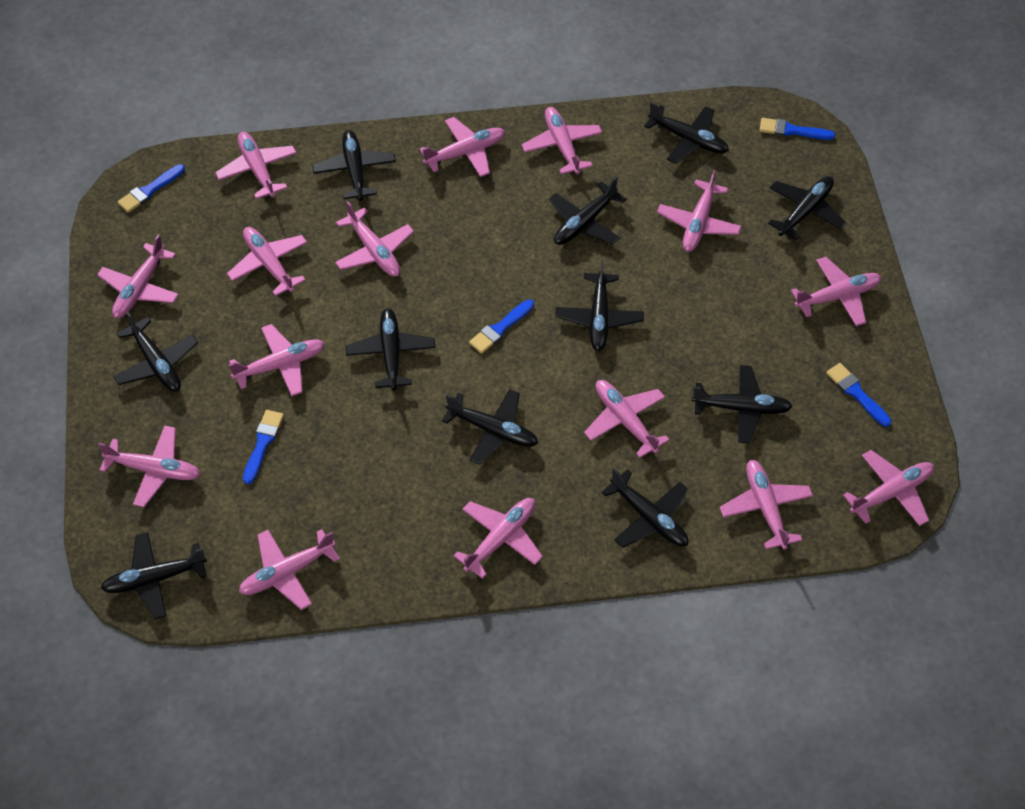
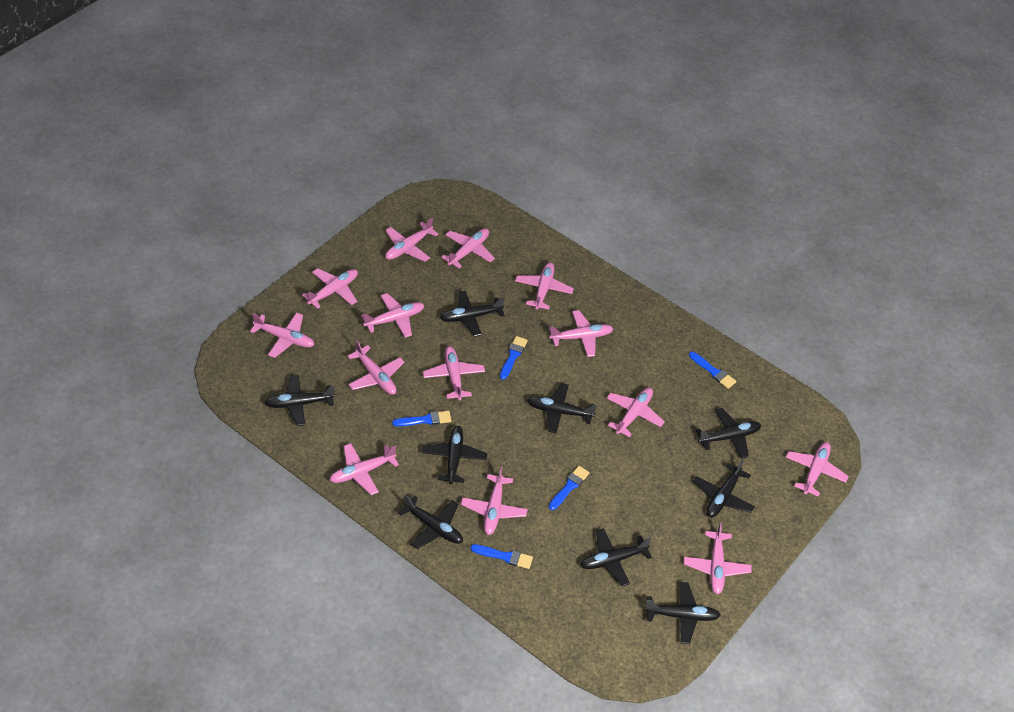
black plane: 11 -> 9
pink plane: 15 -> 14

